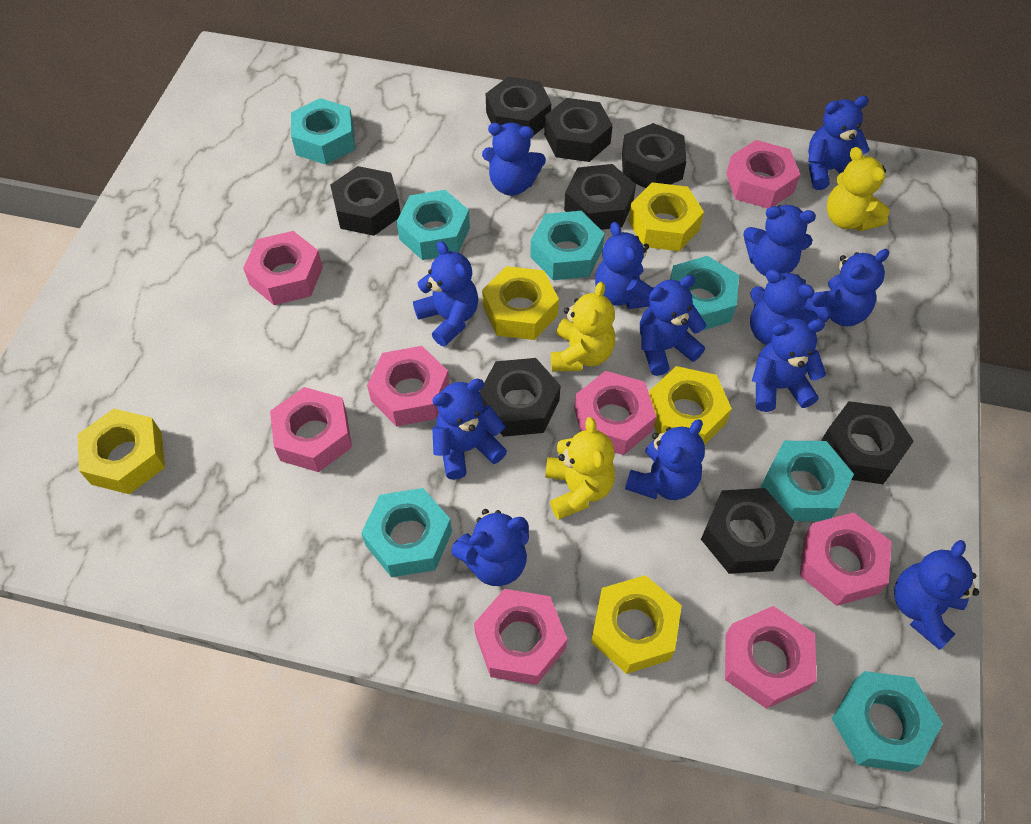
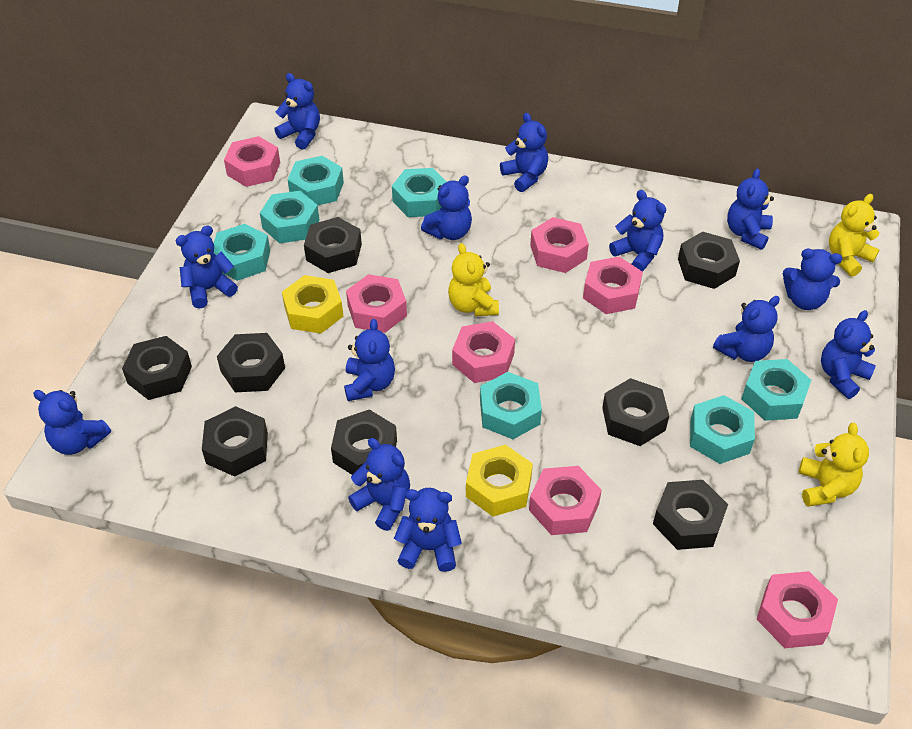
pink nut: 8 -> 7
yellow nut: 5 -> 2

